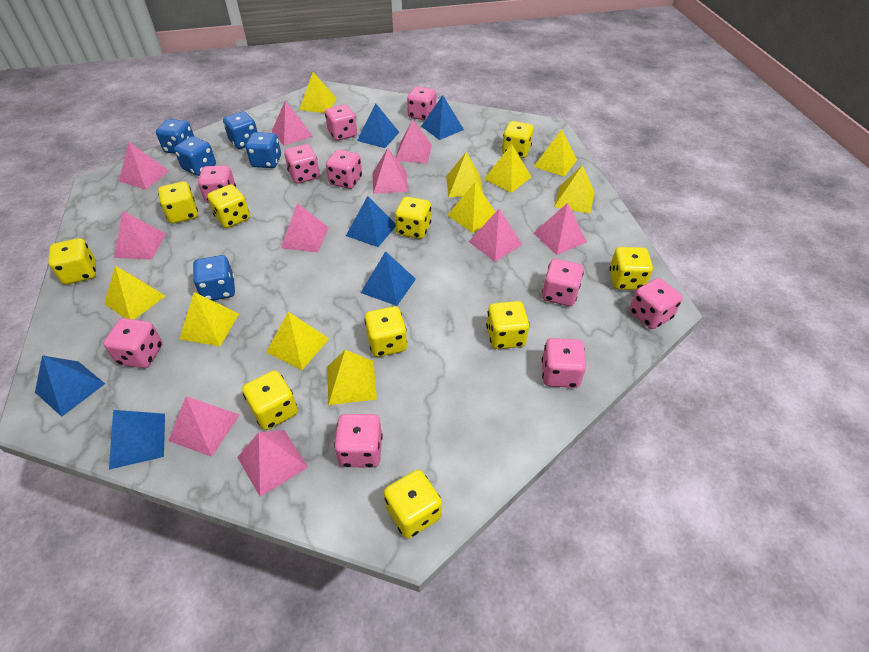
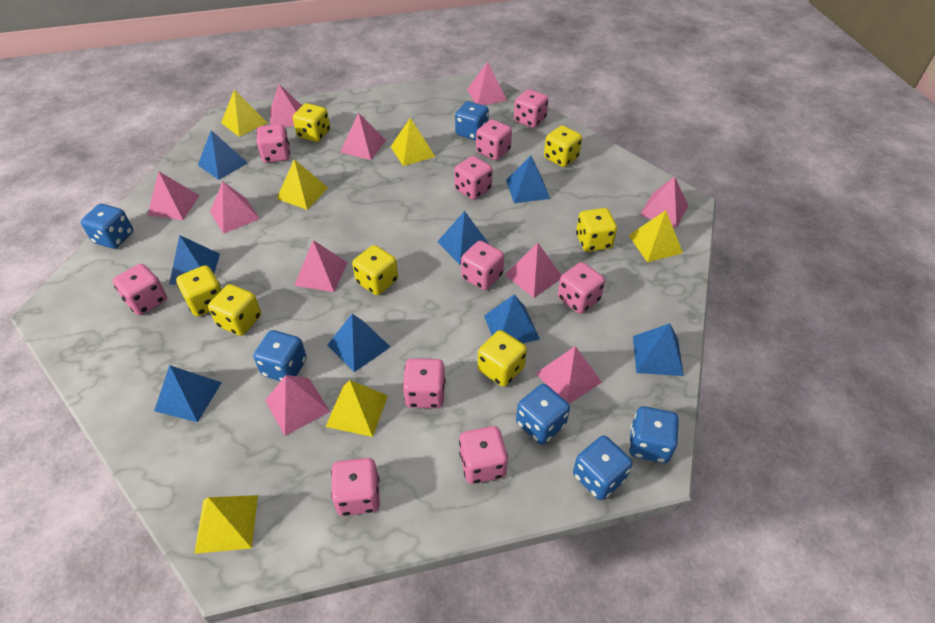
blue dice: 5 -> 6
blue pyramid: 6 -> 8
yellow dice: 10 -> 7
yellow pyramid: 10 -> 6

